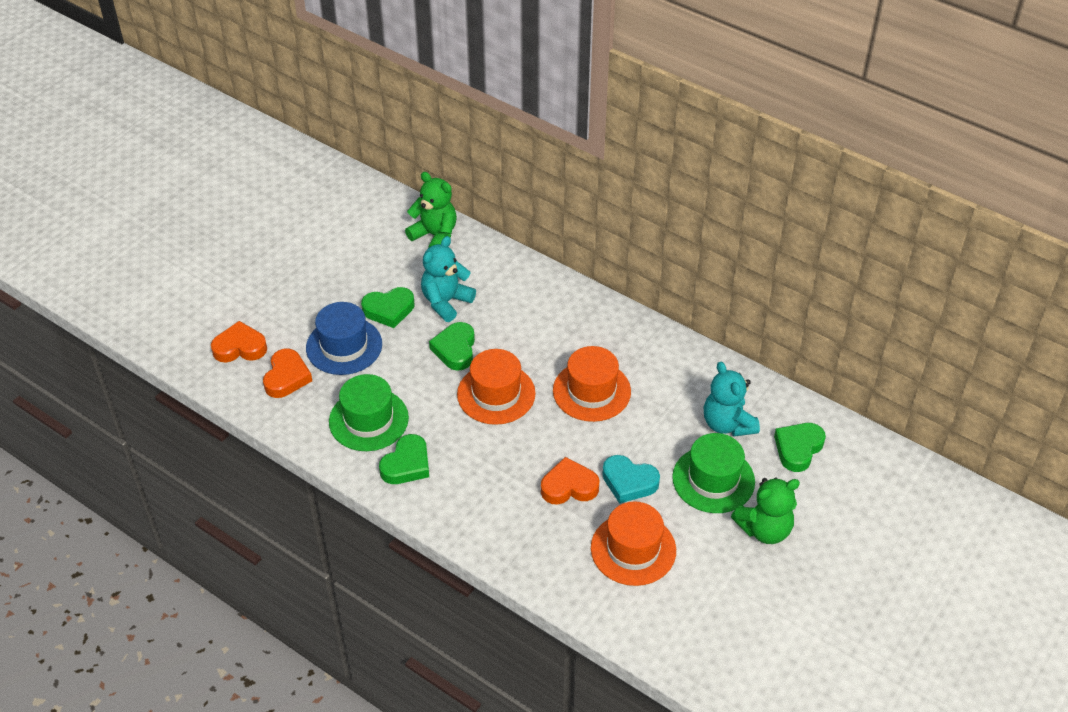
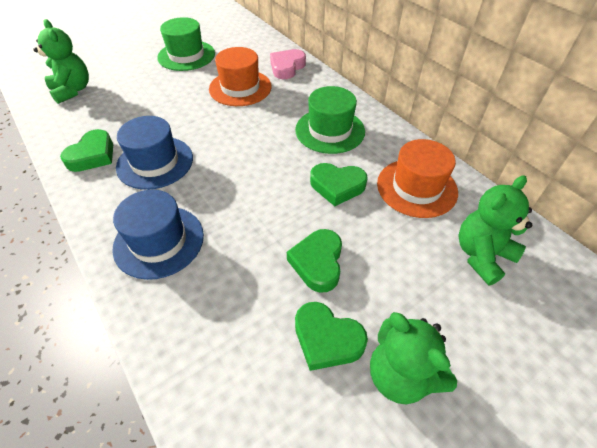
blue hat: 1 -> 2
green teddy bear: 2 -> 3
orange hat: 3 -> 2
orange heart: 3 -> 0
pink heart: 0 -> 1
turquoise heart: 1 -> 0
turquoise teddy bear: 2 -> 0

